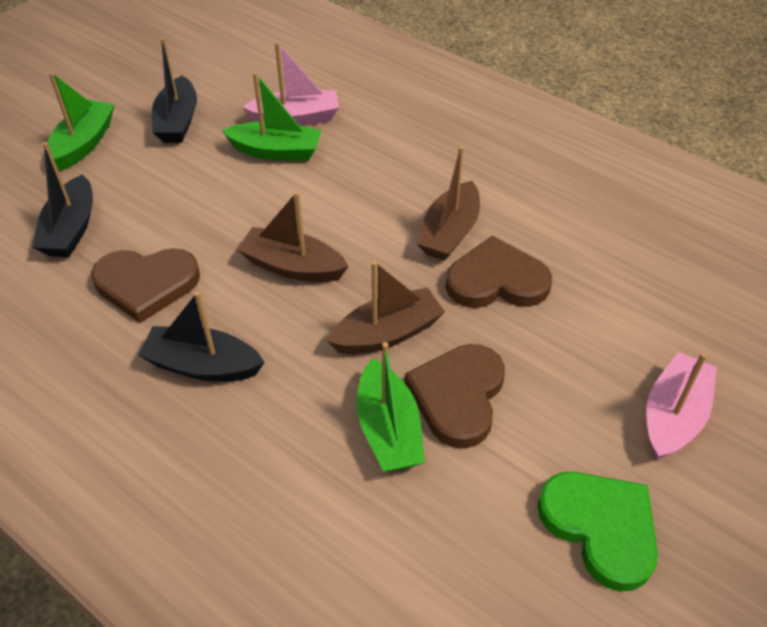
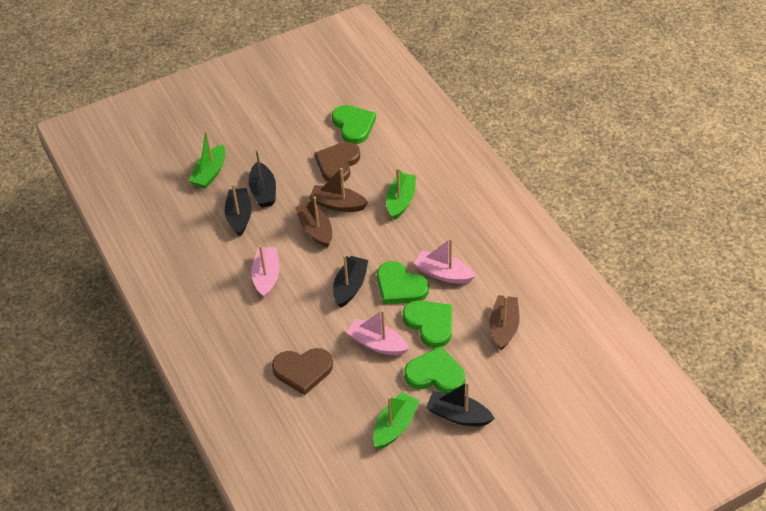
black boat: 3 -> 4
brown heart: 3 -> 2
green heart: 1 -> 4
pink boat: 2 -> 3

